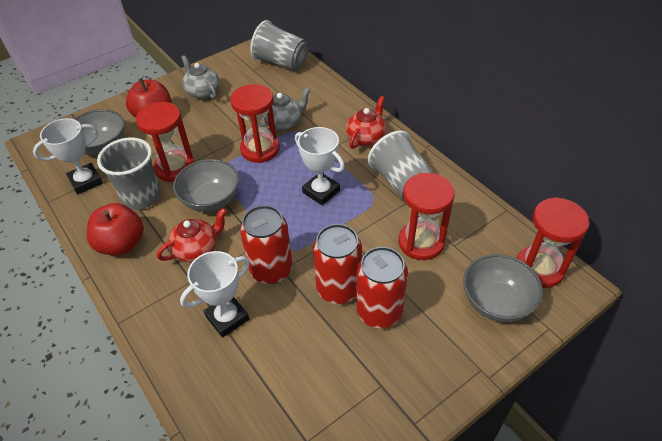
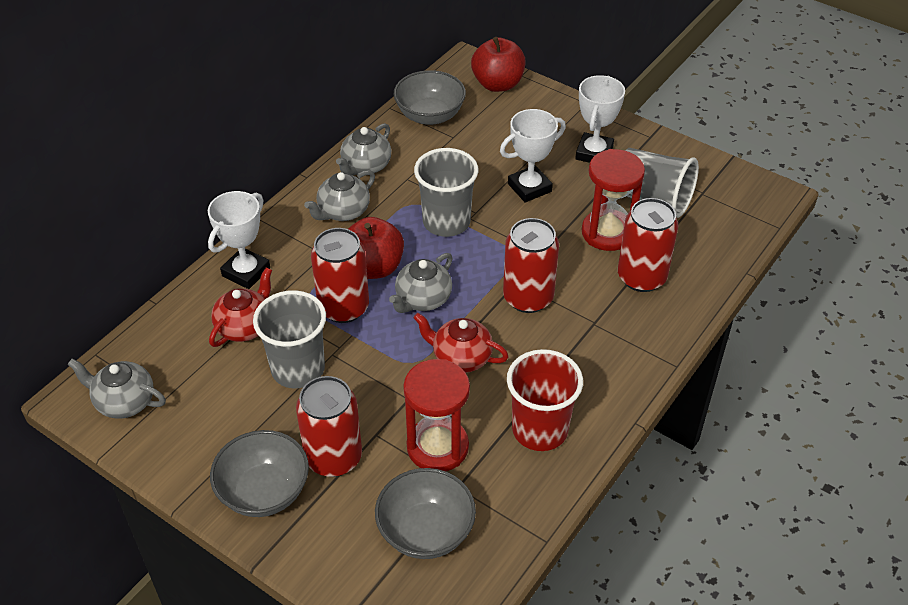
grey teapot: 2 -> 4
red can: 3 -> 4
red cup: 0 -> 1
red hourglass: 4 -> 2

